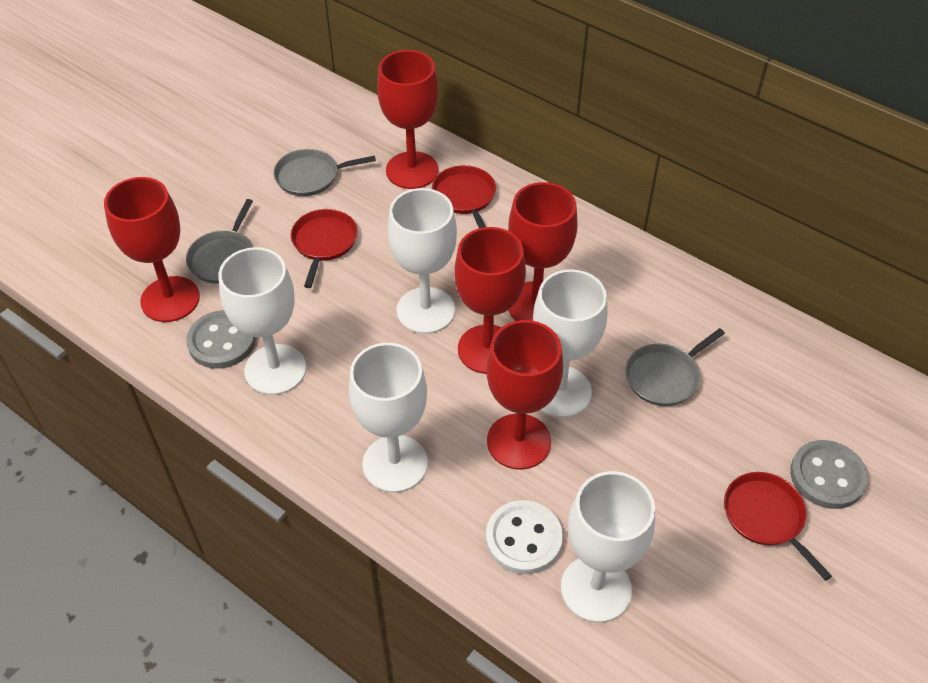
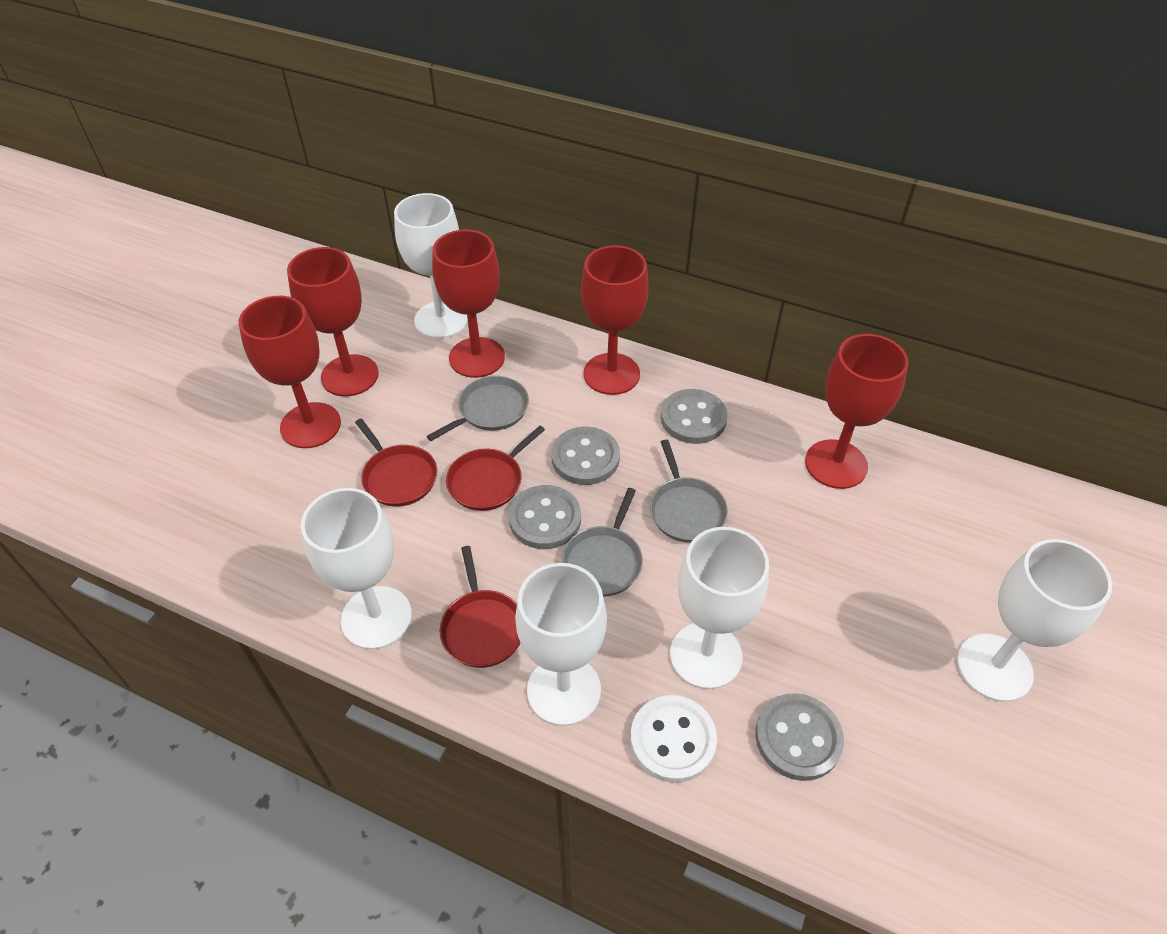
grey button: 2 -> 4

